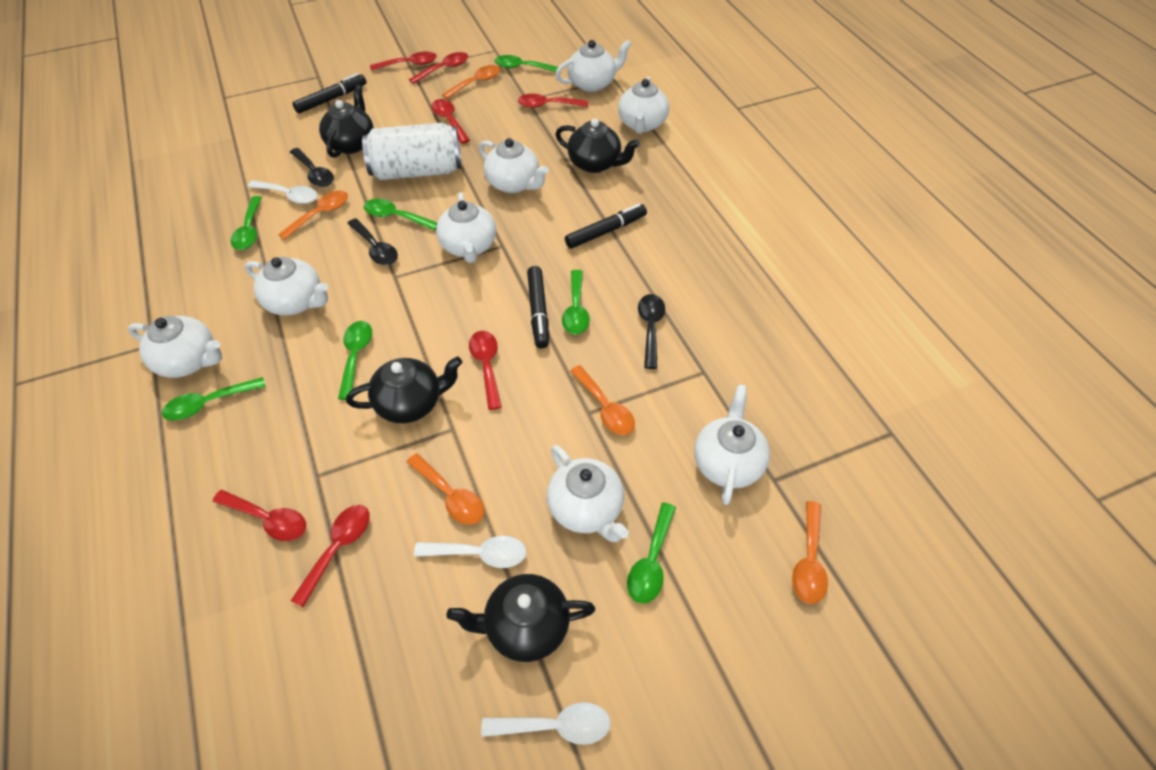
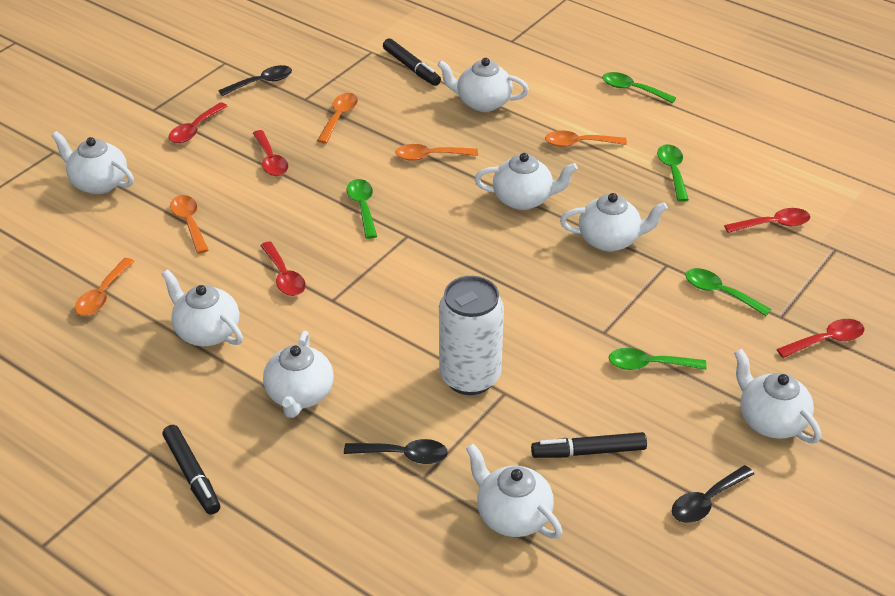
black teapot: 4 -> 0
green spoon: 7 -> 5
red spoon: 7 -> 5
white spoon: 3 -> 0

